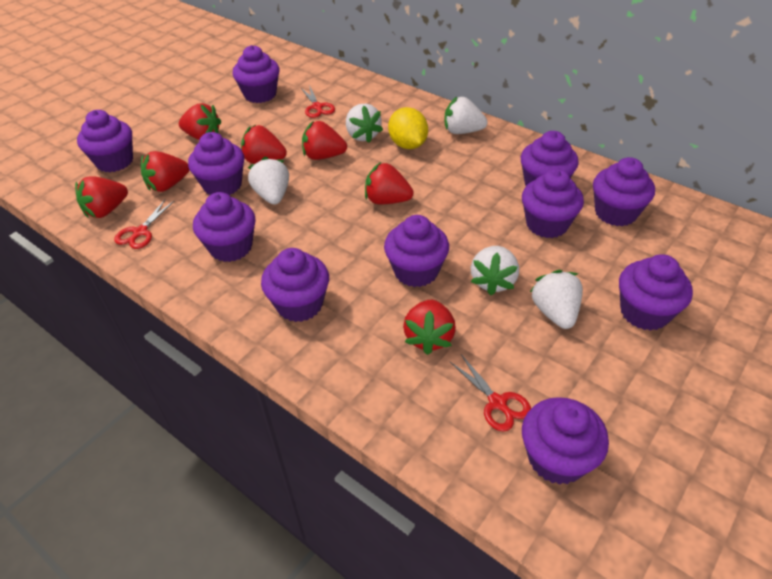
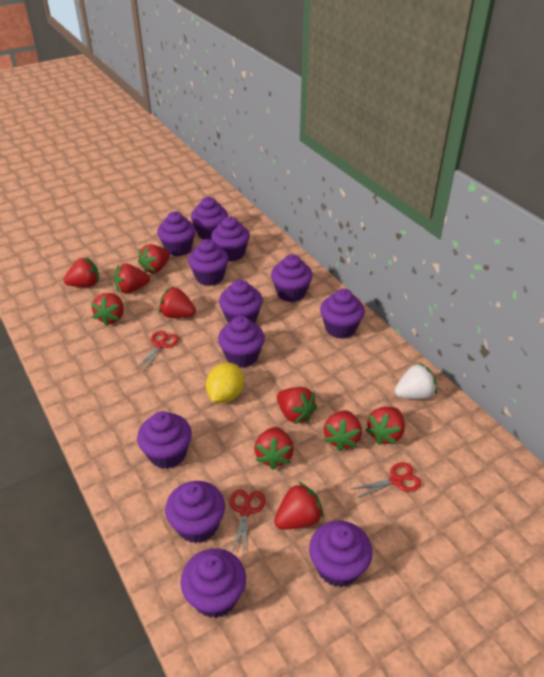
purple cupcake: 11 -> 12
red strawberry: 7 -> 10
white strawberry: 5 -> 1

